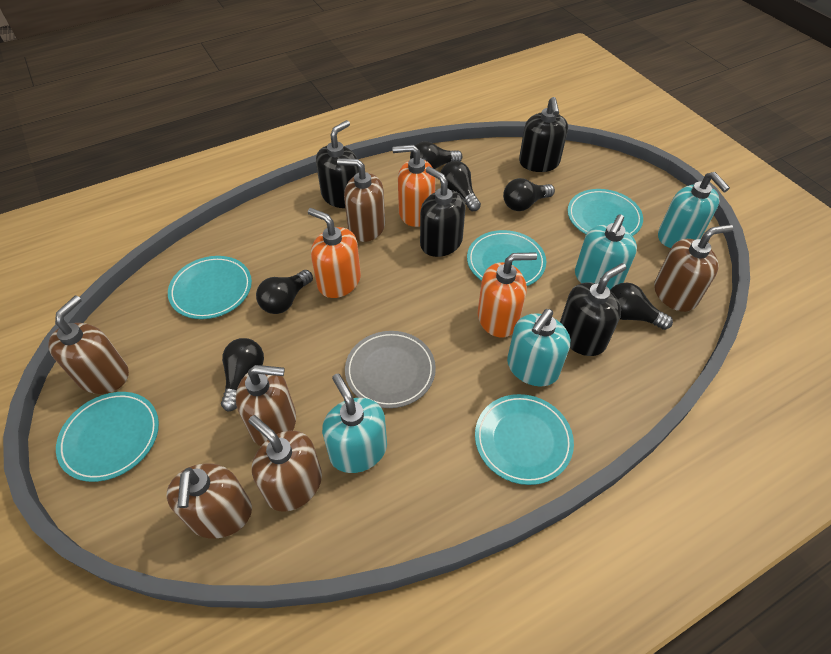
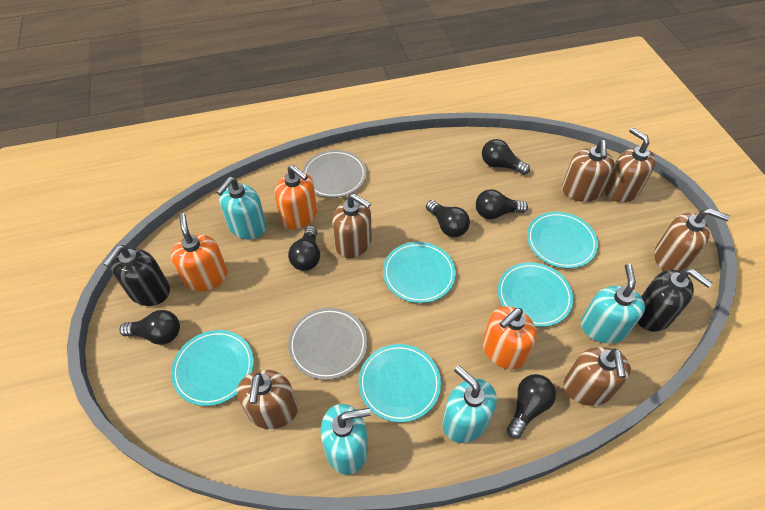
black soap dispenser: 4 -> 2
grey plate: 1 -> 2

